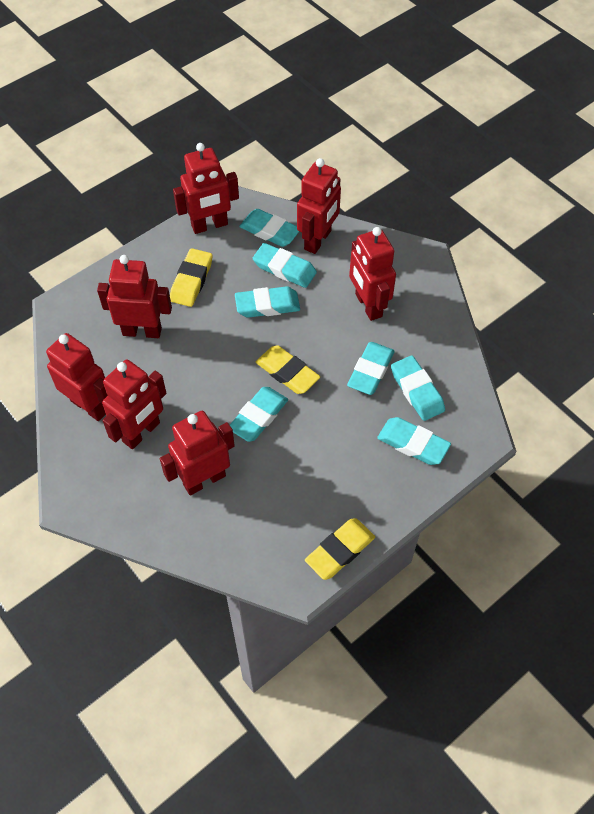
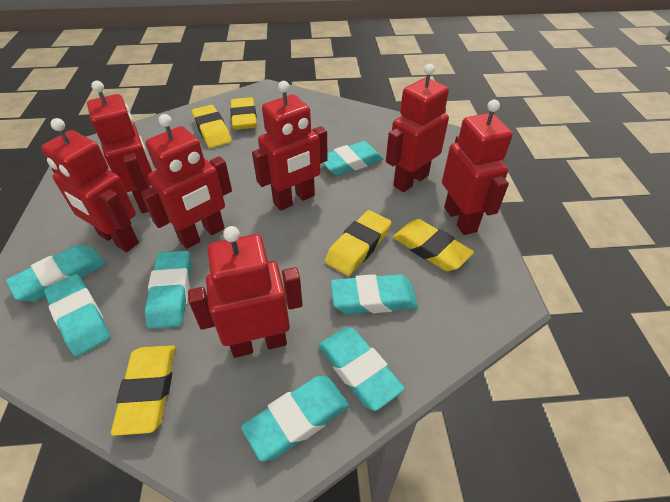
yellow eraser: 3 -> 5

